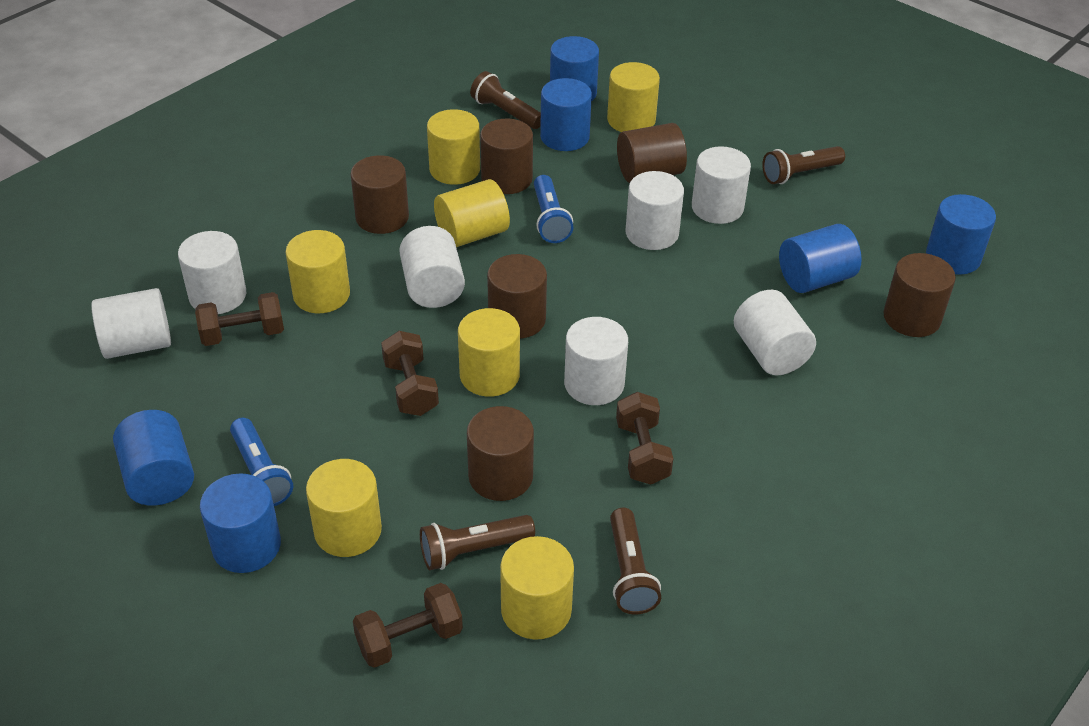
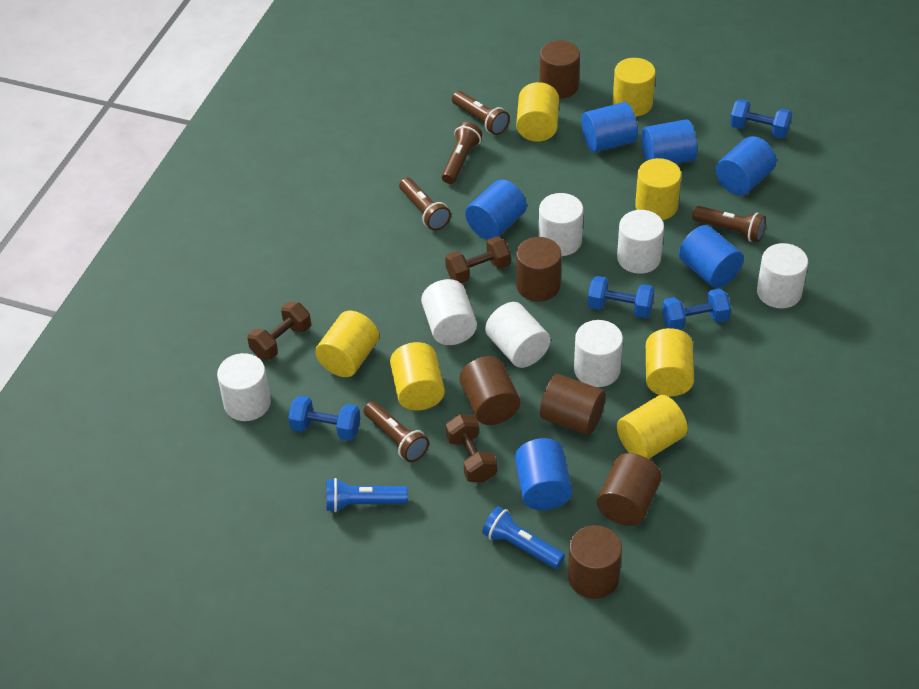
blue dumbbell: 0 -> 4
brown dumbbell: 4 -> 3
brown flashlight: 4 -> 5

